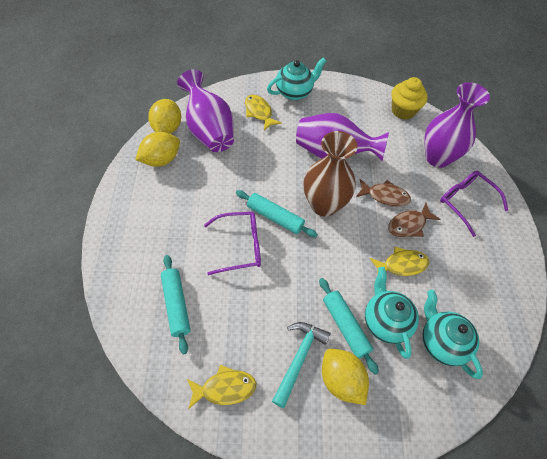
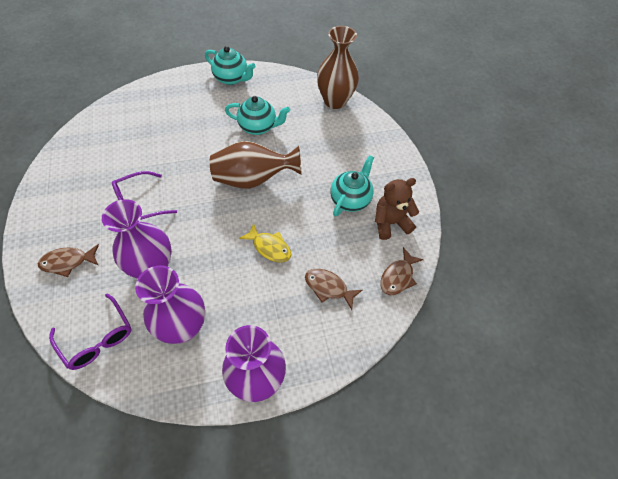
brown fish: 2 -> 3
brown teddy bear: 0 -> 1
brown vase: 1 -> 2
turquoise hammer: 1 -> 0
turquoise rolling pin: 3 -> 0
yellow cupcake: 1 -> 0
yellow fish: 3 -> 1
yellow lemon: 3 -> 0

